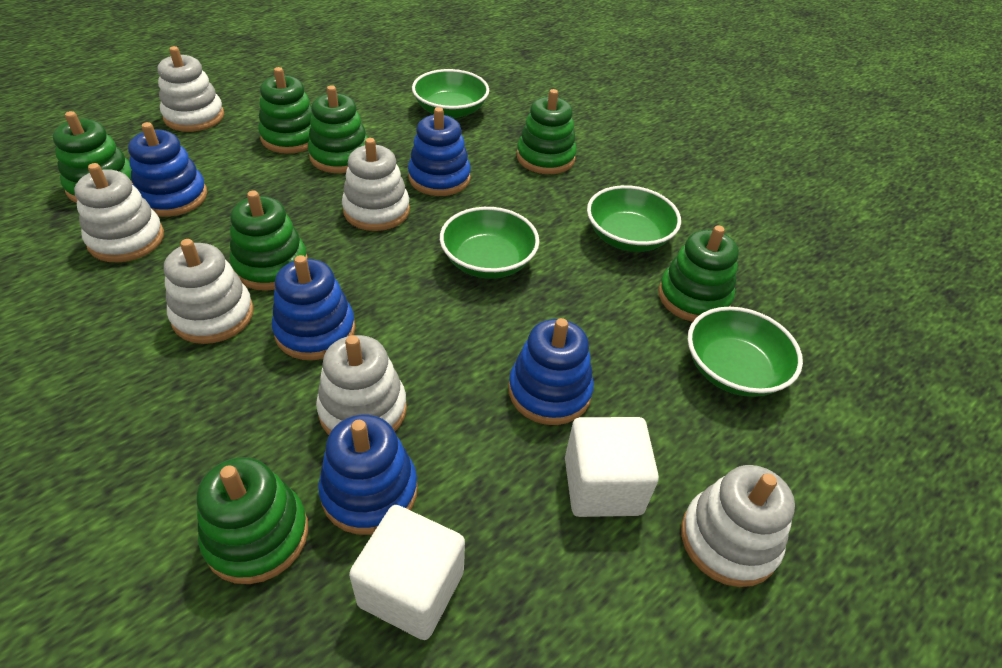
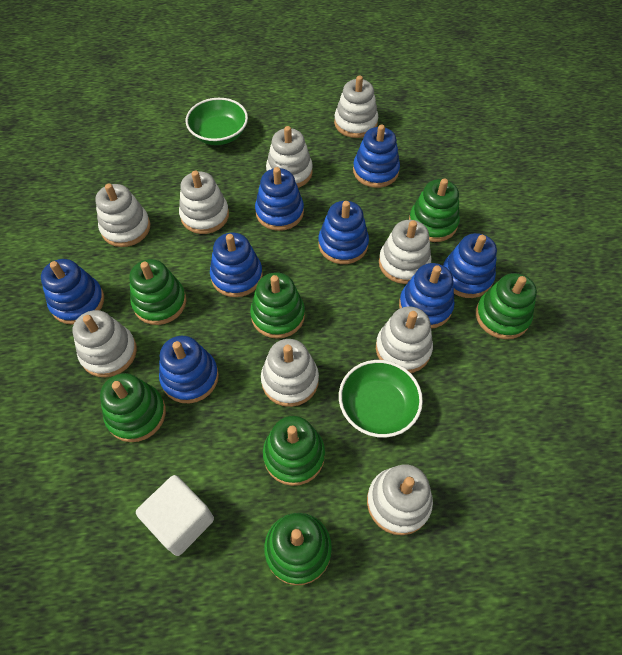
blue stacking toy: 5 -> 8
green bowl: 4 -> 2
white cube: 2 -> 1
white stacking toy: 6 -> 9

